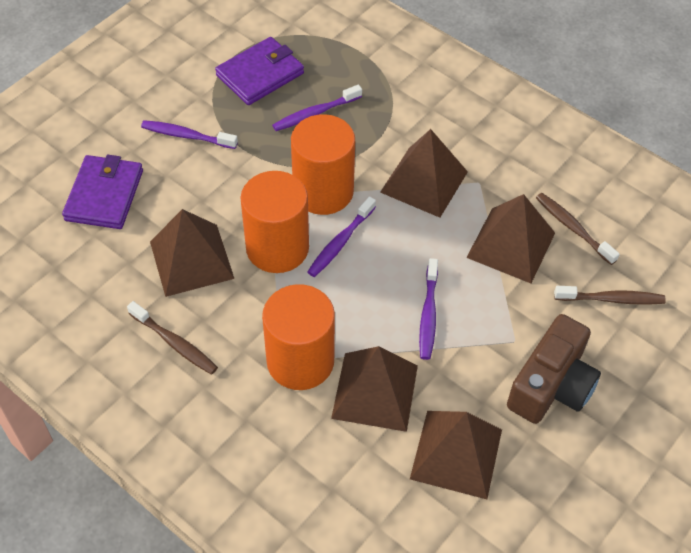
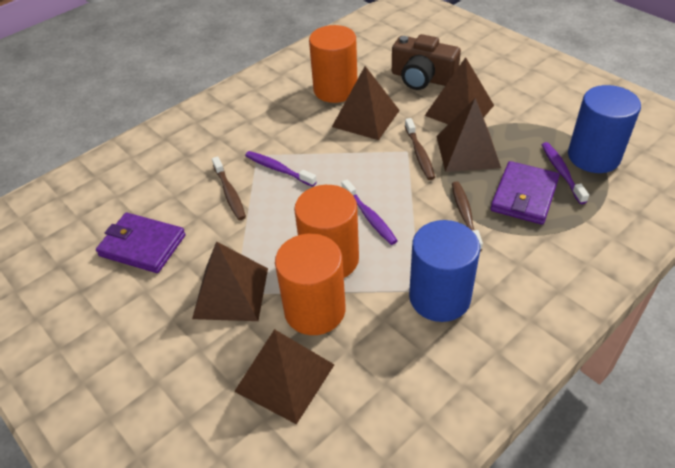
blue cylinder: 0 -> 2
purple toothbrush: 4 -> 3

